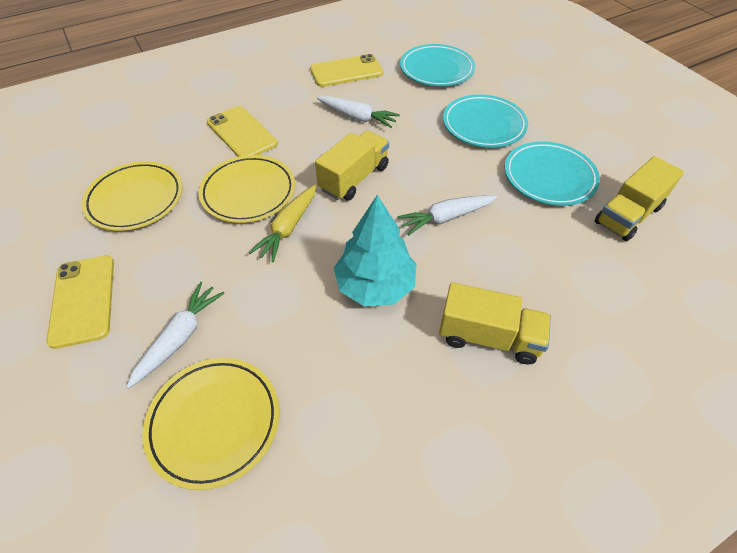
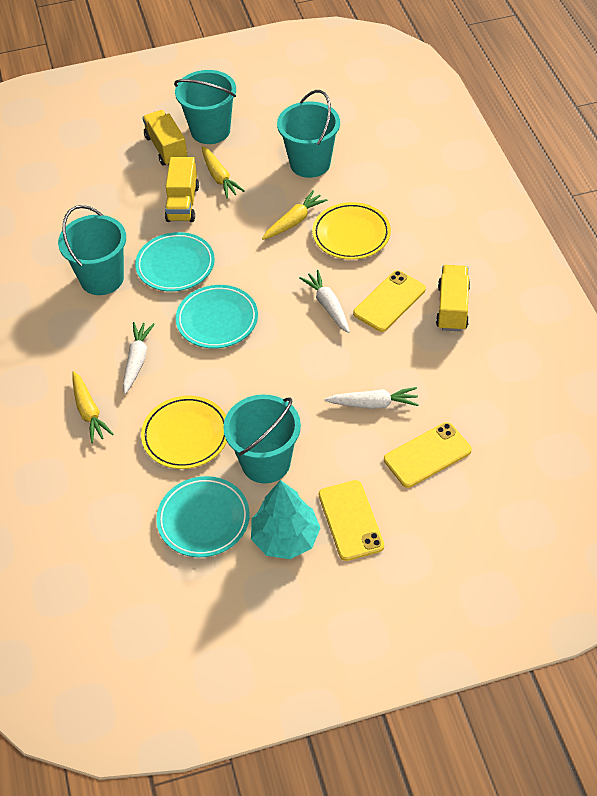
turquoise bucket: 0 -> 4
yellow carrot: 1 -> 3
yellow plate: 3 -> 2

